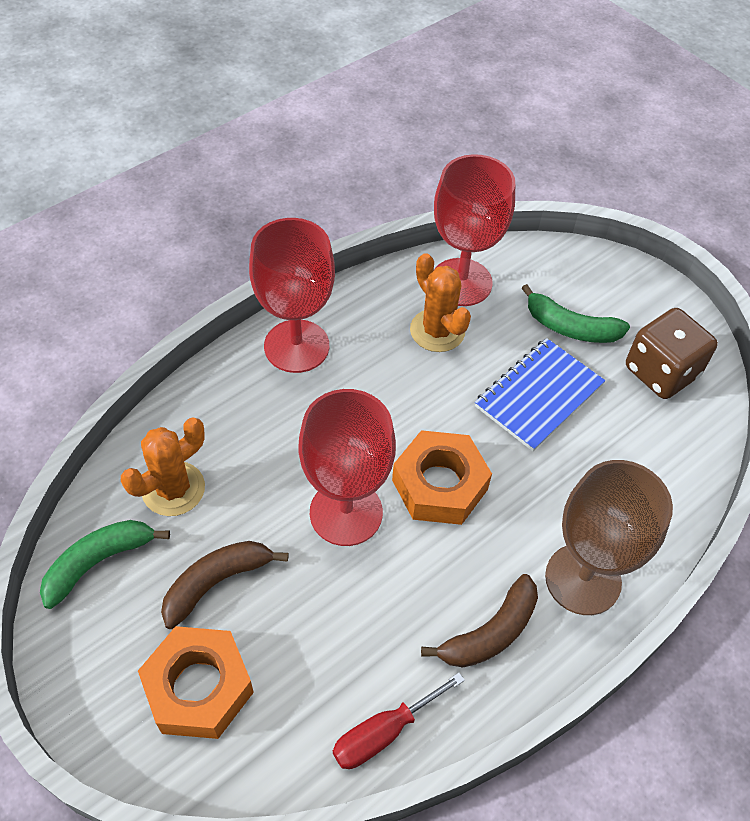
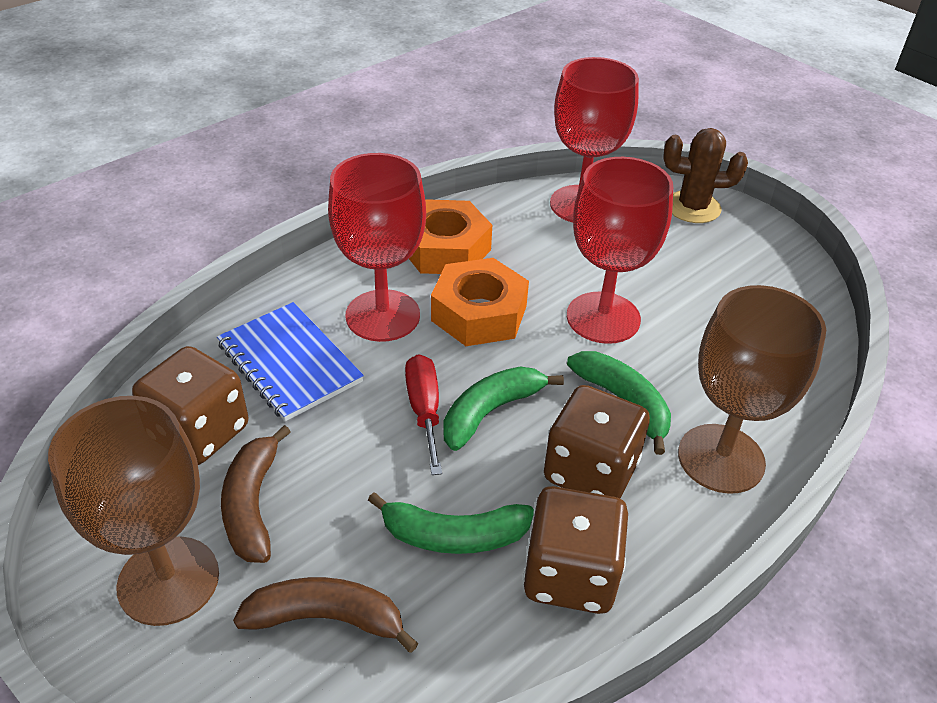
brown cactus: 0 -> 1
brown dice: 1 -> 3
brown goblet: 1 -> 2
green banana: 2 -> 3
orange cactus: 2 -> 0

